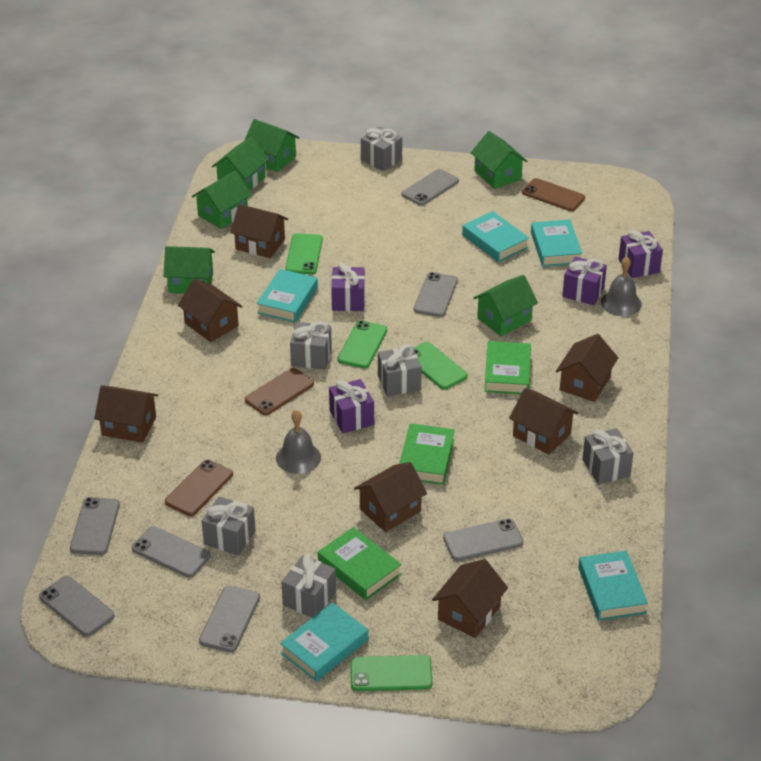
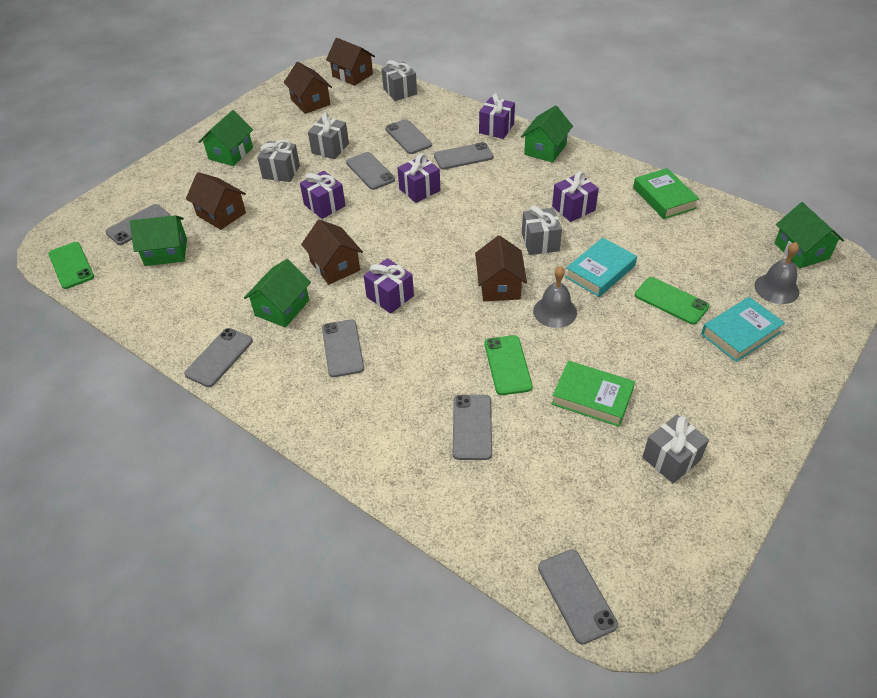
brown house: 7 -> 5
brown phone: 3 -> 0
green book: 3 -> 2
green house: 6 -> 5
green phone: 4 -> 3
grey gift: 6 -> 5
grey phone: 7 -> 8
purple gift: 4 -> 5
turquoise book: 5 -> 2

